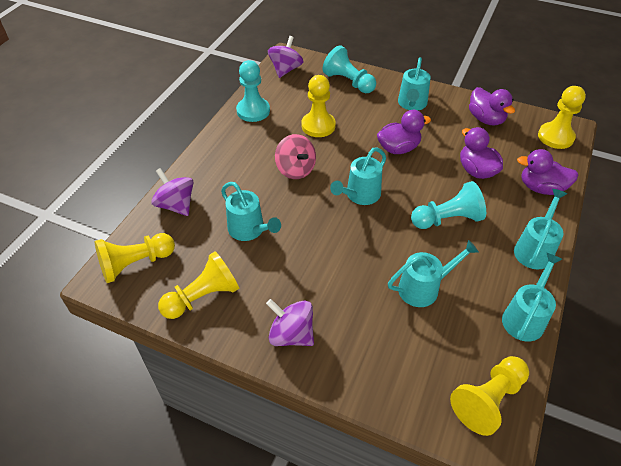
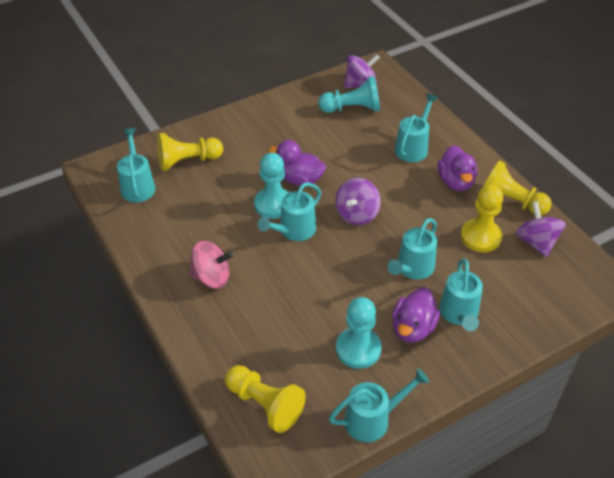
purple duck: 4 -> 3
yellow pawn: 5 -> 4

